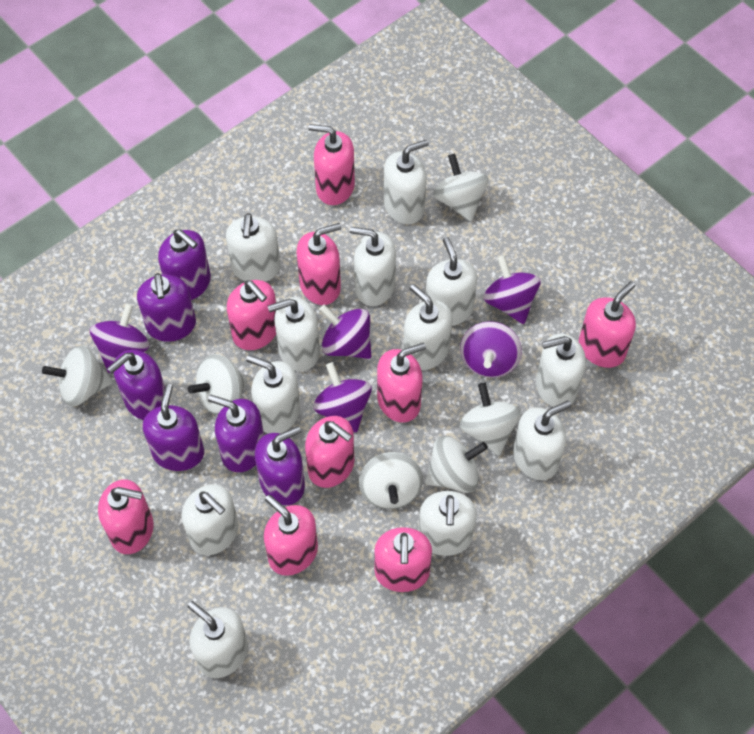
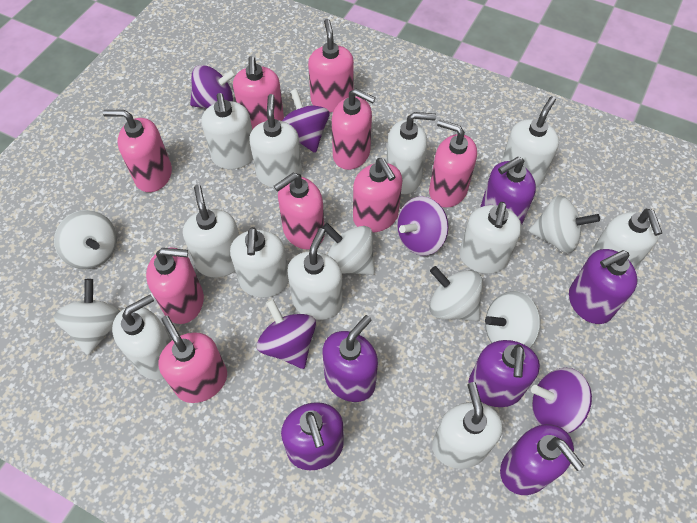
white soap dispenser: 12 -> 11

